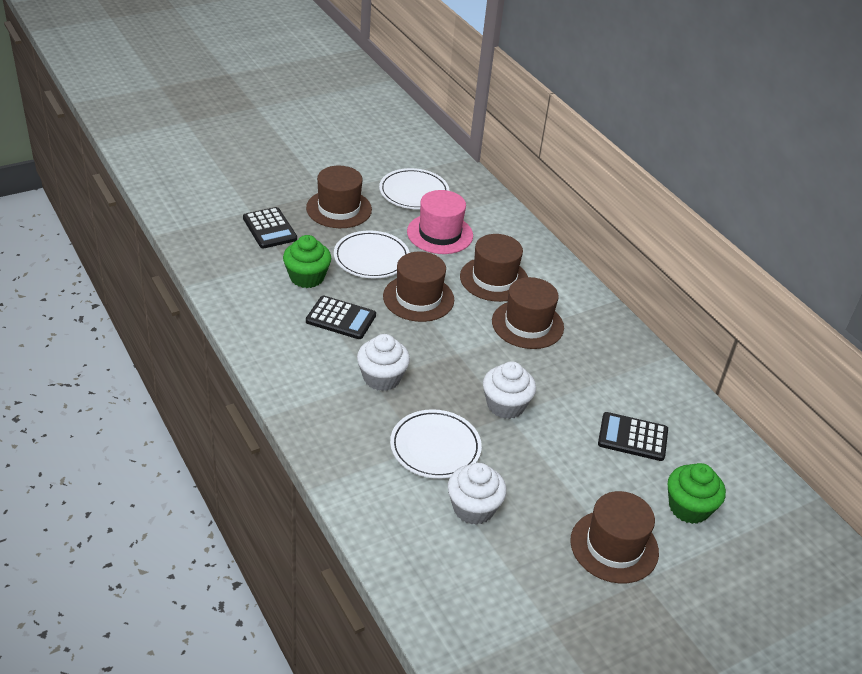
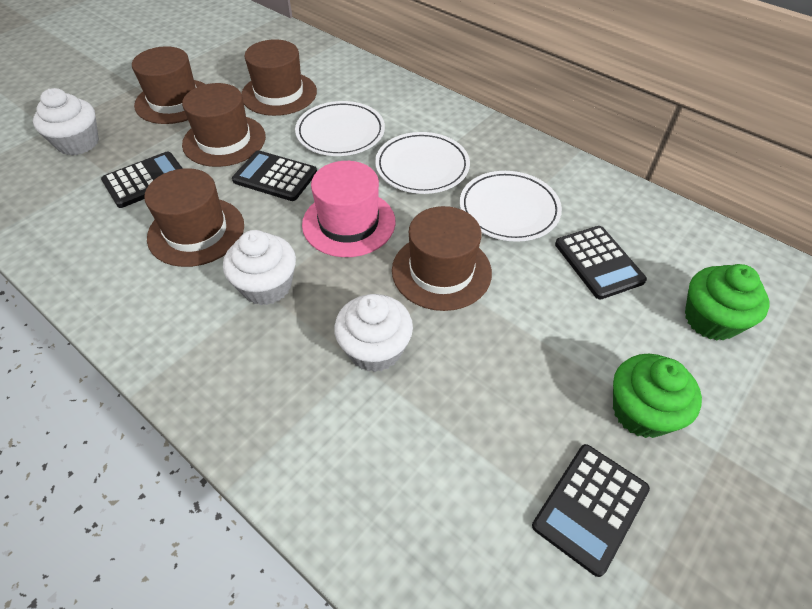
black calculator: 3 -> 4

